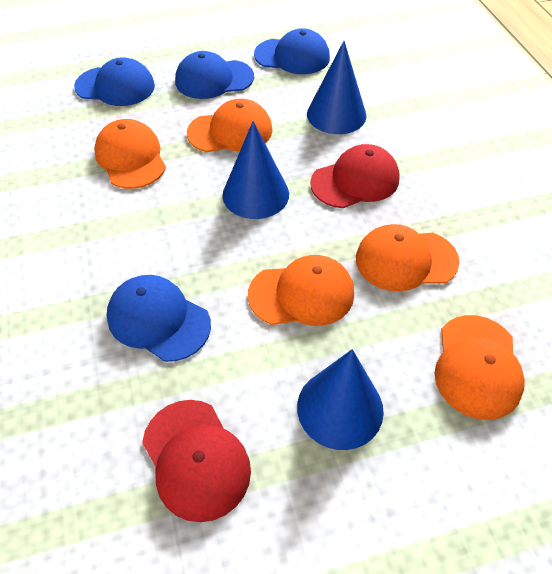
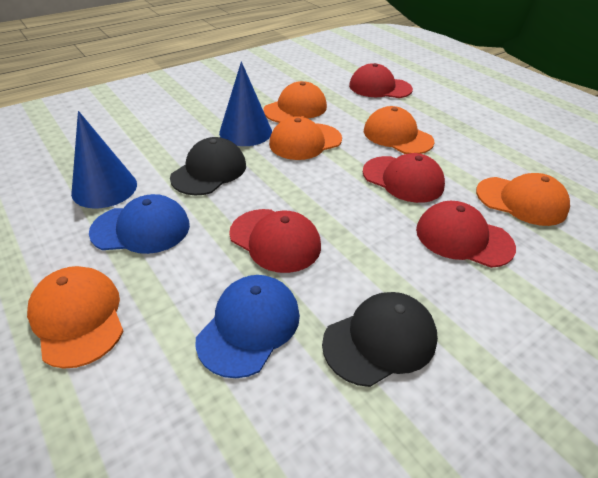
black cap: 0 -> 2
blue cap: 4 -> 2
blue cone: 3 -> 2
red cap: 2 -> 4

